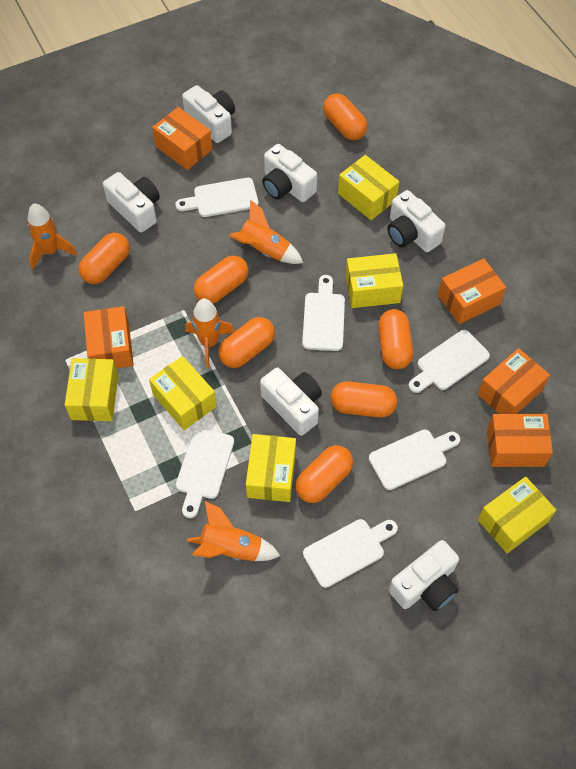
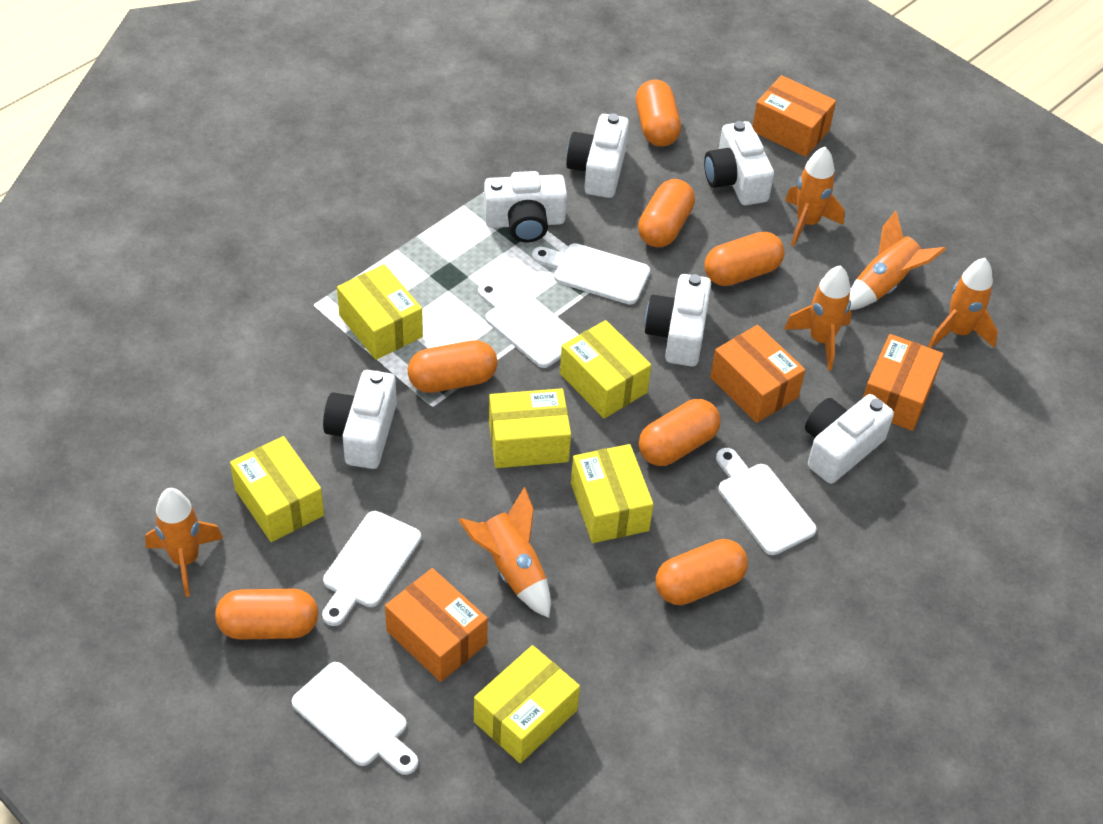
orange box: 5 -> 4
orange rocket: 4 -> 6
white cutting board: 6 -> 5

